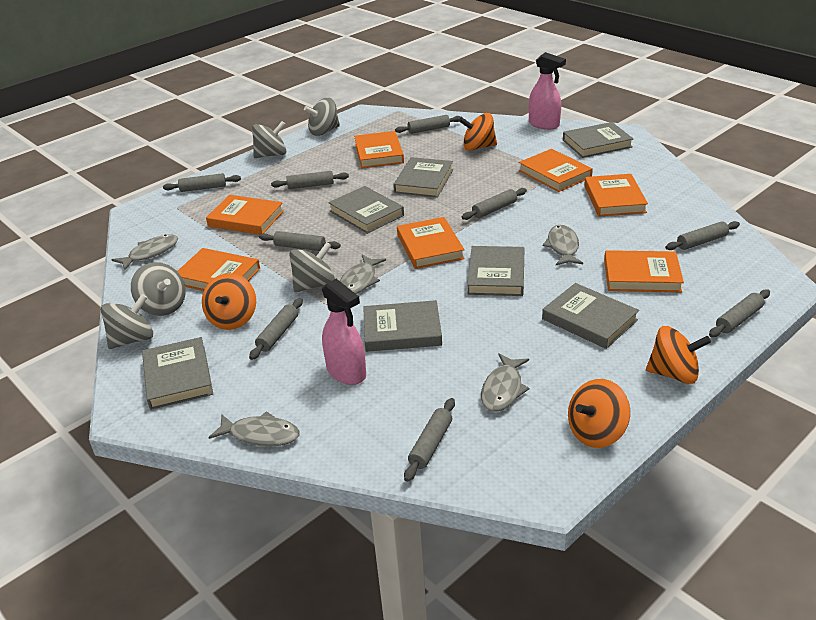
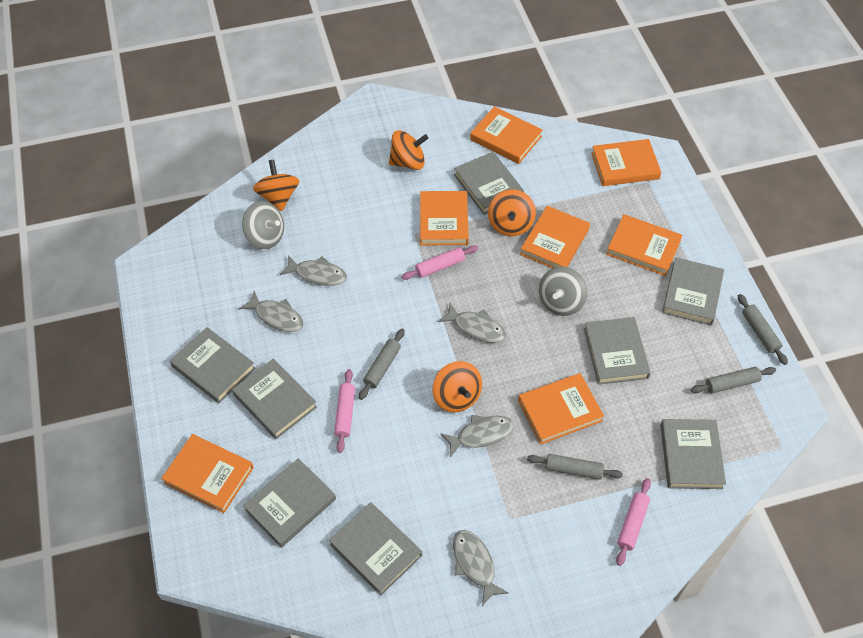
grey book: 7 -> 8
grey rolling pin: 9 -> 4
grey spinning top: 5 -> 2
pink rolling pin: 0 -> 3
pink spray bottle: 2 -> 0

